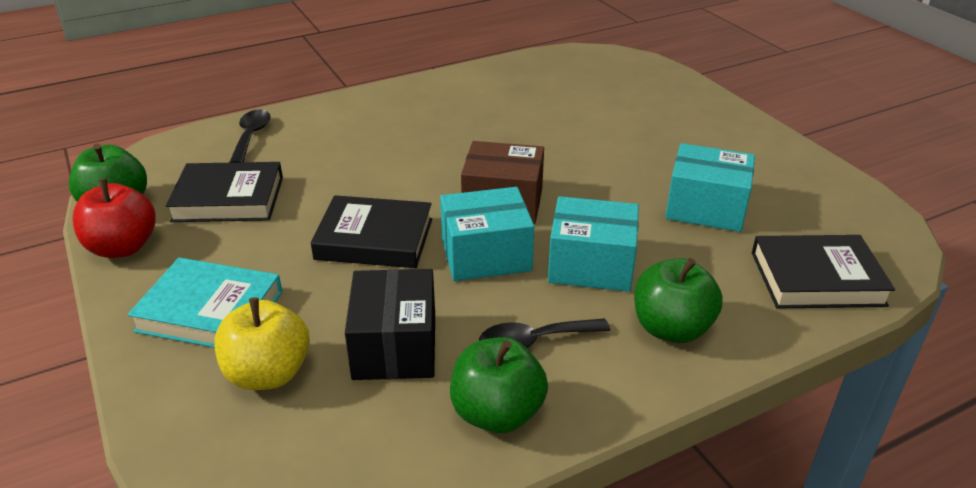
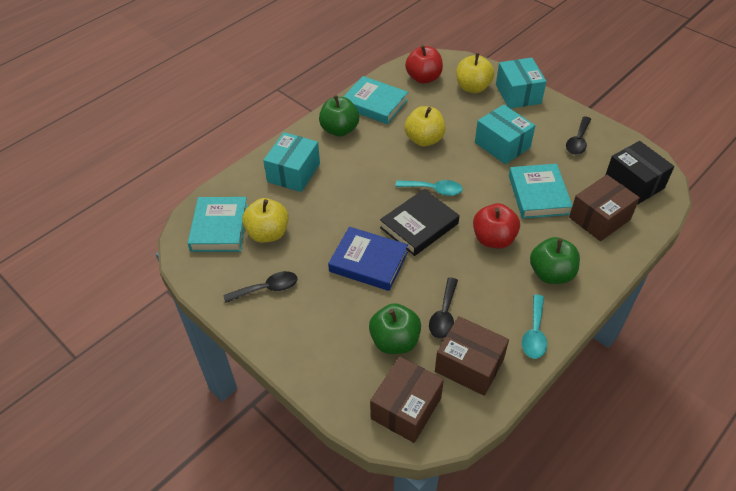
black book: 3 -> 1
black spoon: 2 -> 3
blue book: 0 -> 1
brown box: 1 -> 3
red apple: 1 -> 2
turquoise book: 1 -> 3
turquoise spoon: 0 -> 2
yellow apple: 1 -> 3

